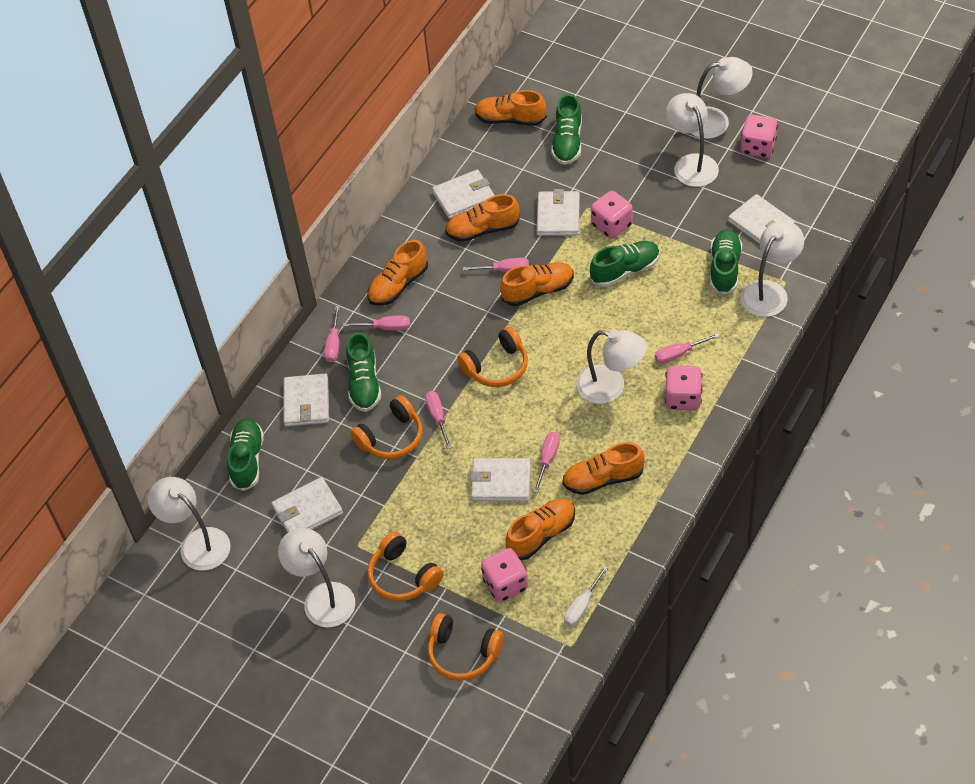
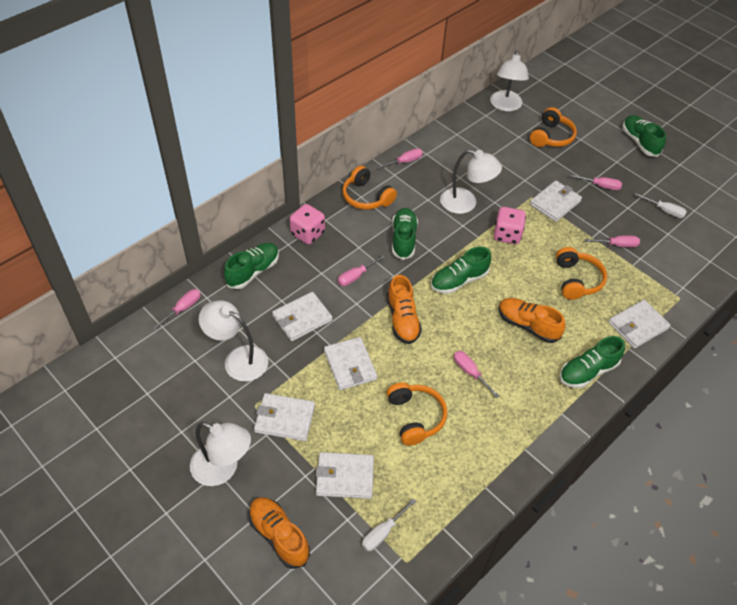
orange shoe: 6 -> 3
pink dice: 4 -> 2
white lamp: 6 -> 4
white screwdriver: 1 -> 2

